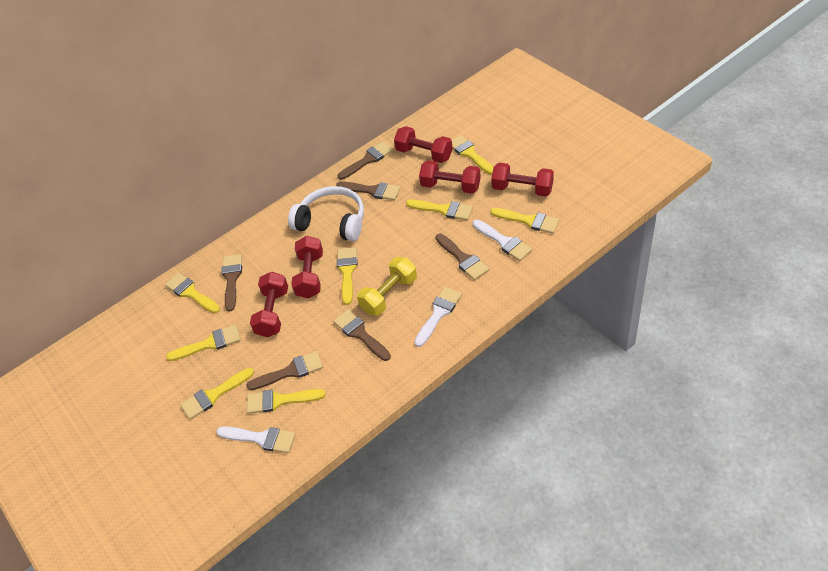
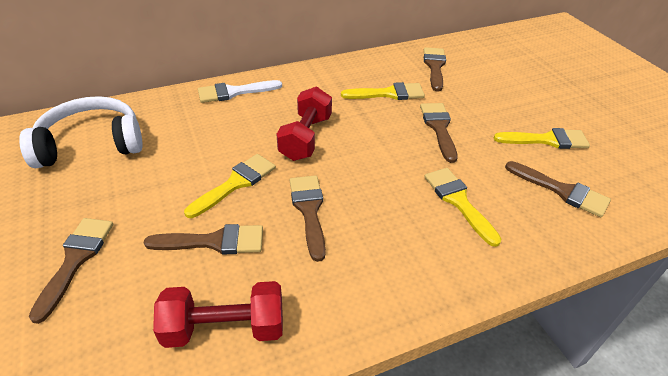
red dumbbell: 5 -> 2
white brush: 3 -> 1
yellow brush: 8 -> 4
yellow dumbbell: 1 -> 0

